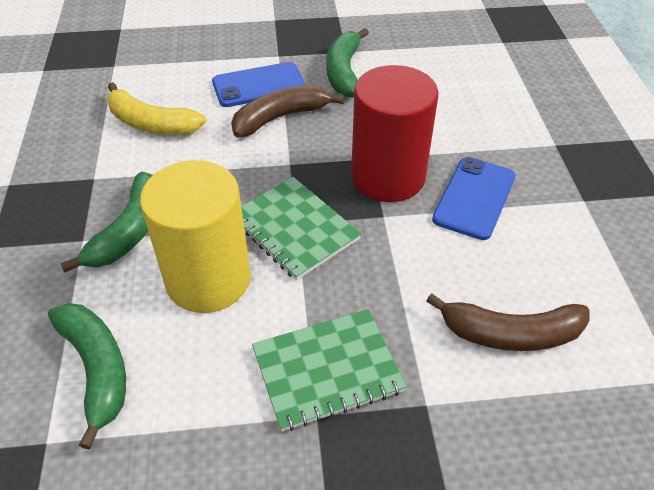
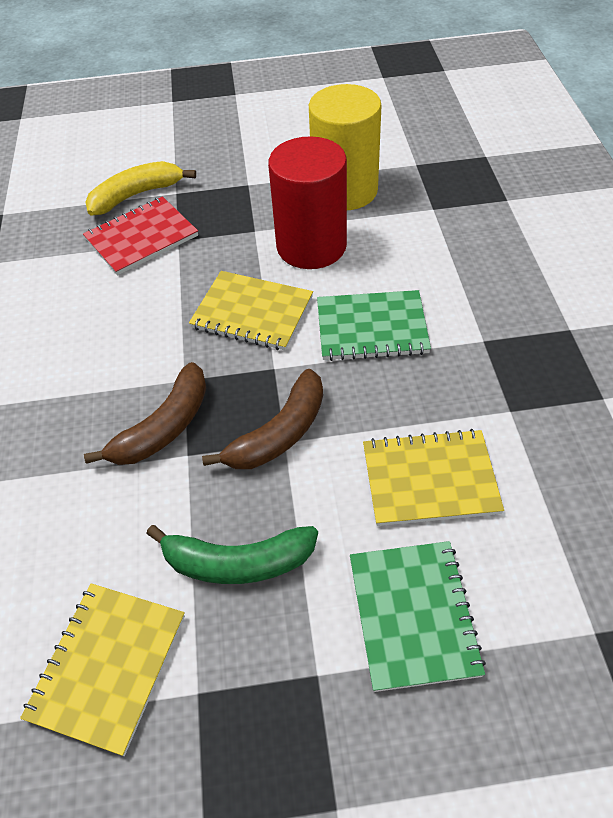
blue phone: 2 -> 0
green banana: 3 -> 1
red notebook: 0 -> 1
yellow notebook: 0 -> 3

